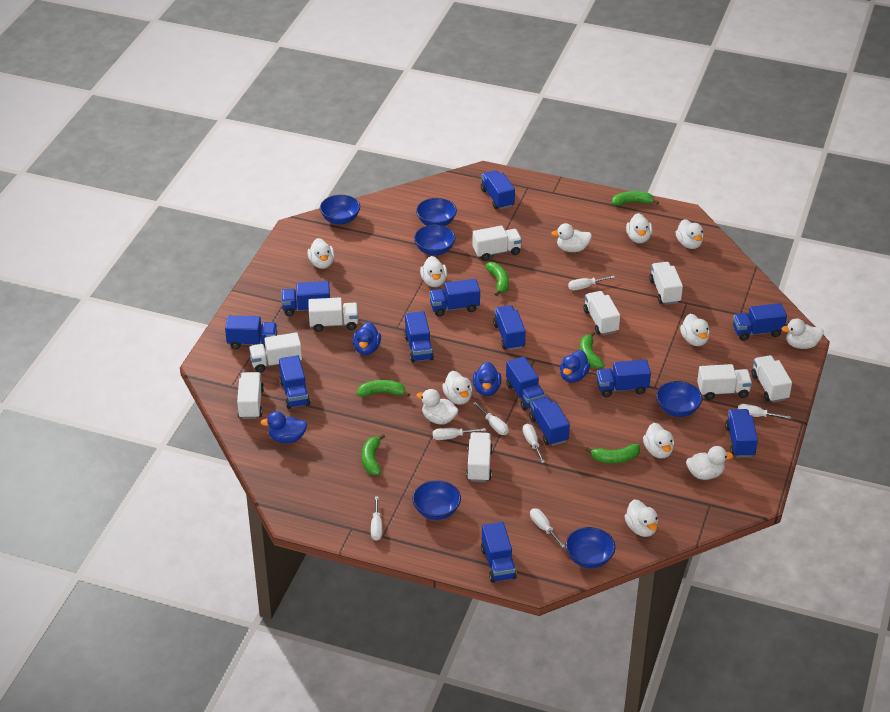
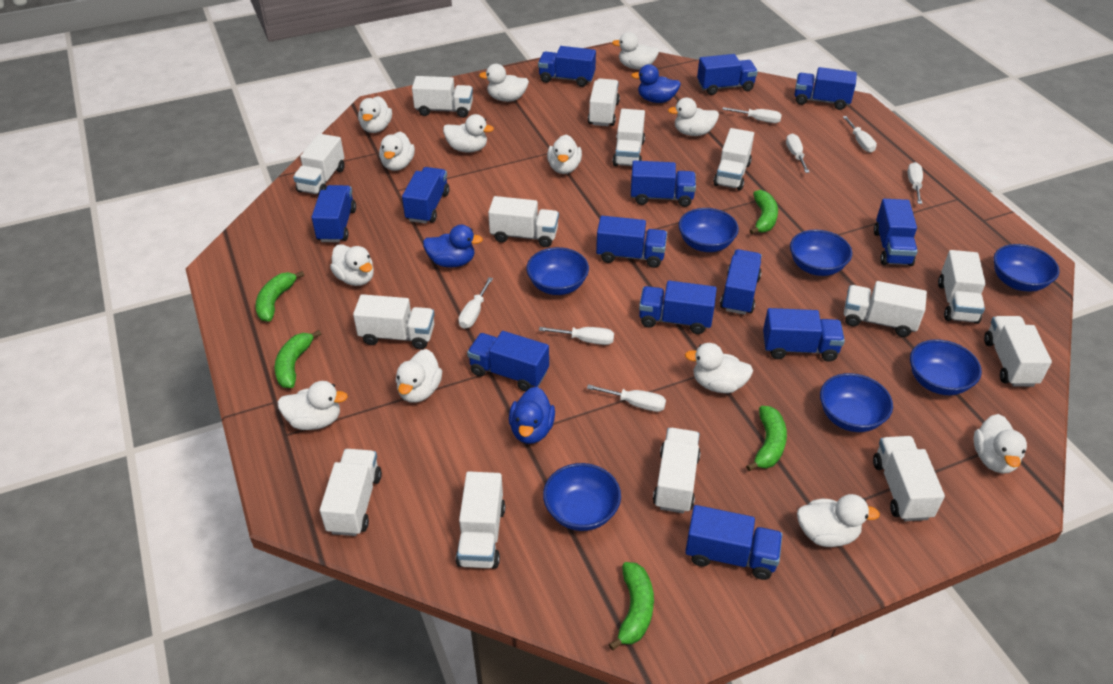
blue bowl: 6 -> 7
blue duck: 4 -> 3
green banana: 6 -> 5
white duck: 12 -> 13
white truck: 9 -> 14

